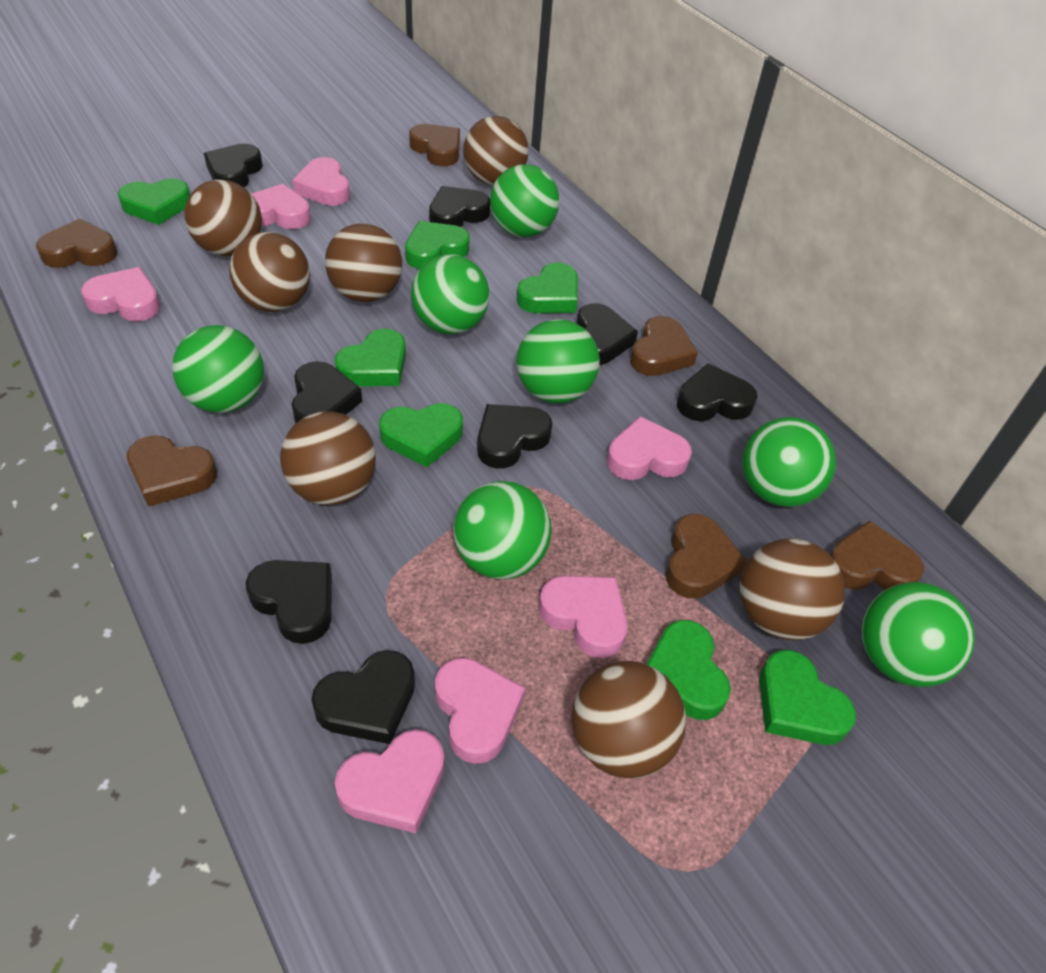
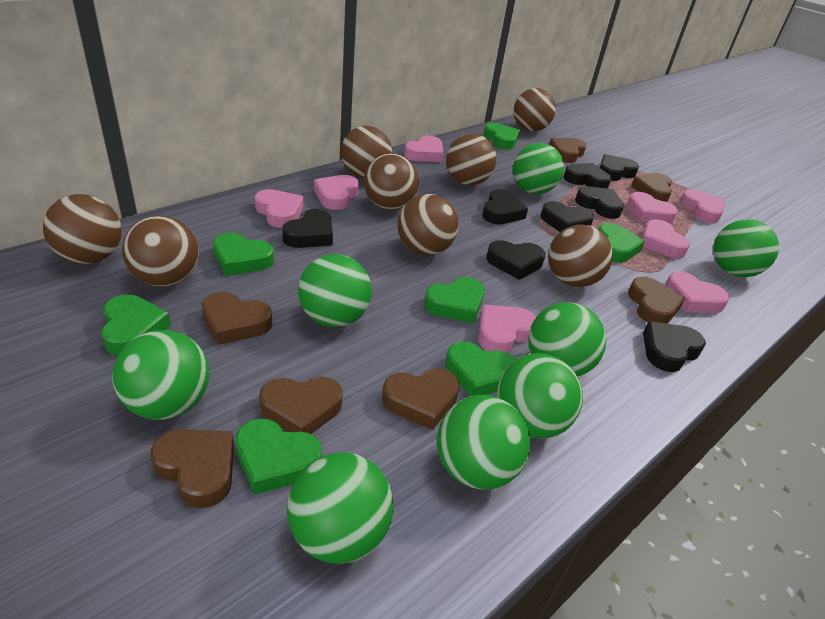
brown ball: 7 -> 8
brown heart: 6 -> 7
green ball: 7 -> 8
pink heart: 7 -> 8

